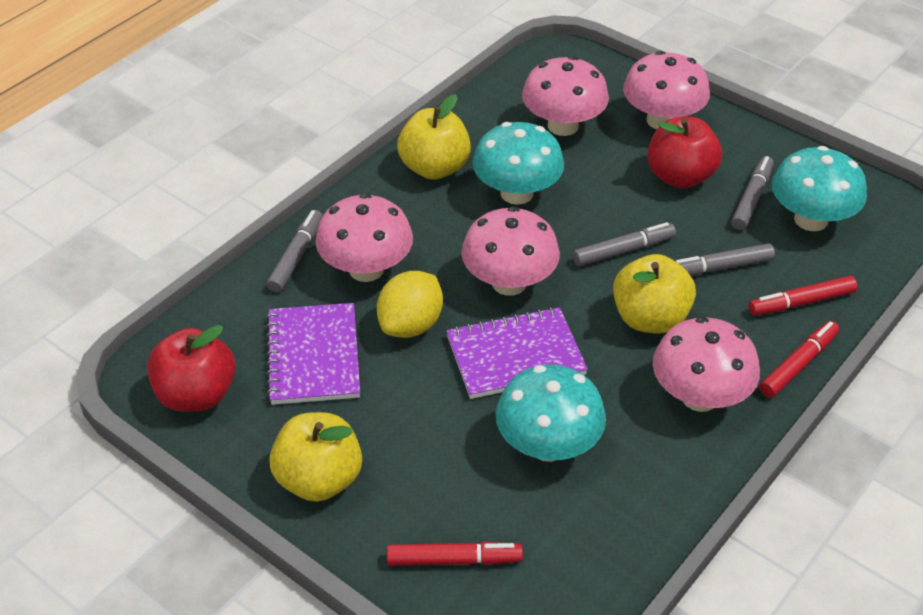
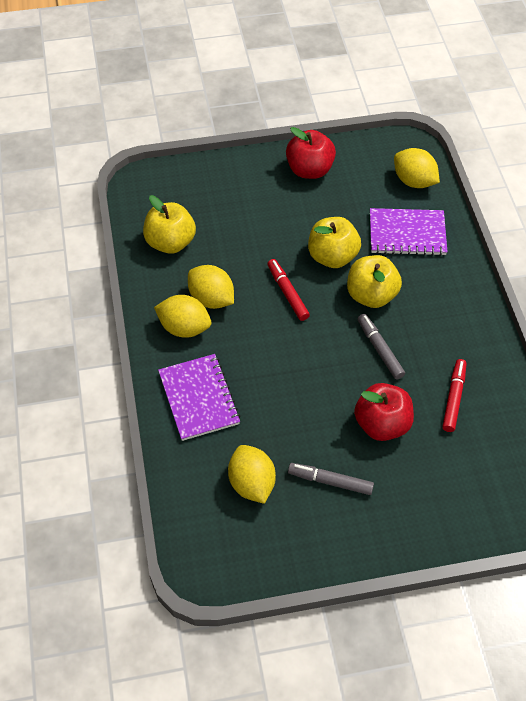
grey marker: 4 -> 2
pink mushroom: 5 -> 0
red marker: 3 -> 2
turquoise mushroom: 3 -> 0
yellow lemon: 1 -> 4

